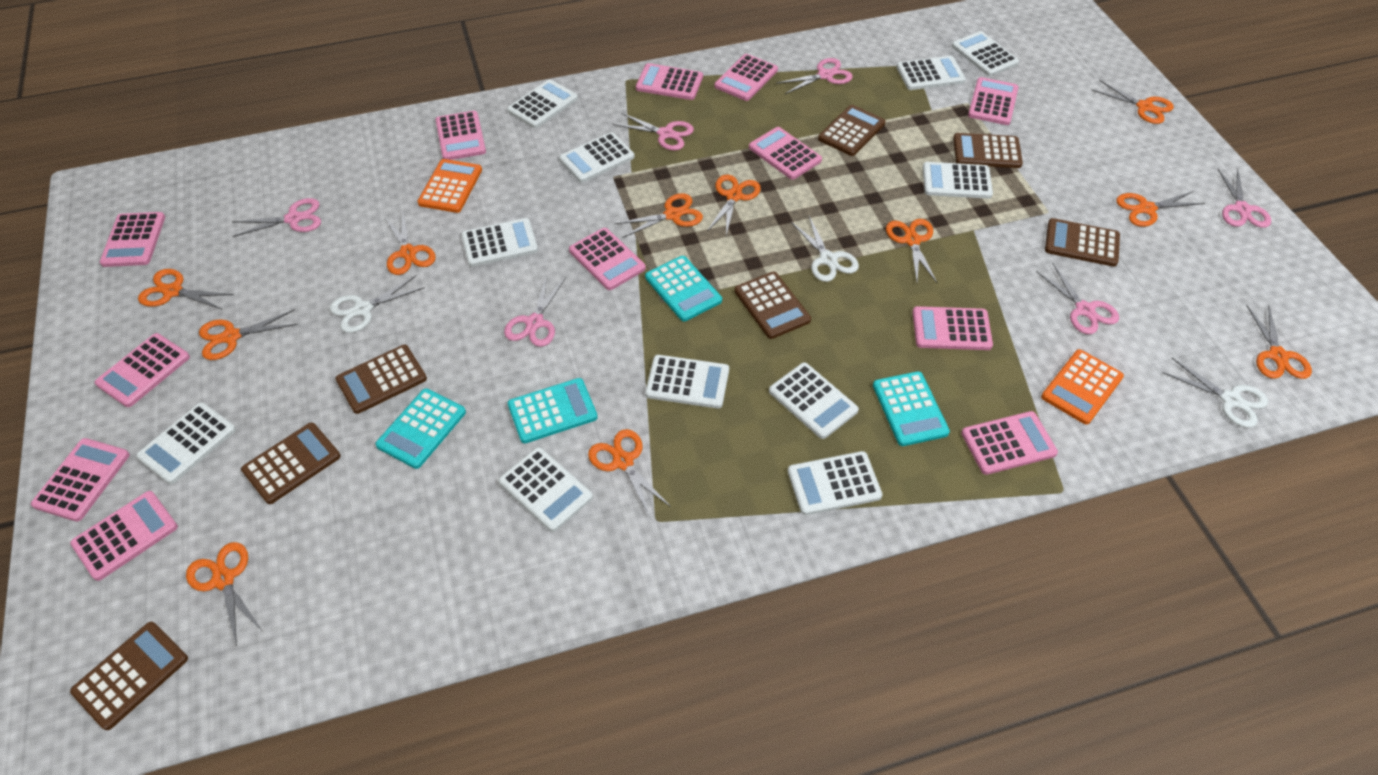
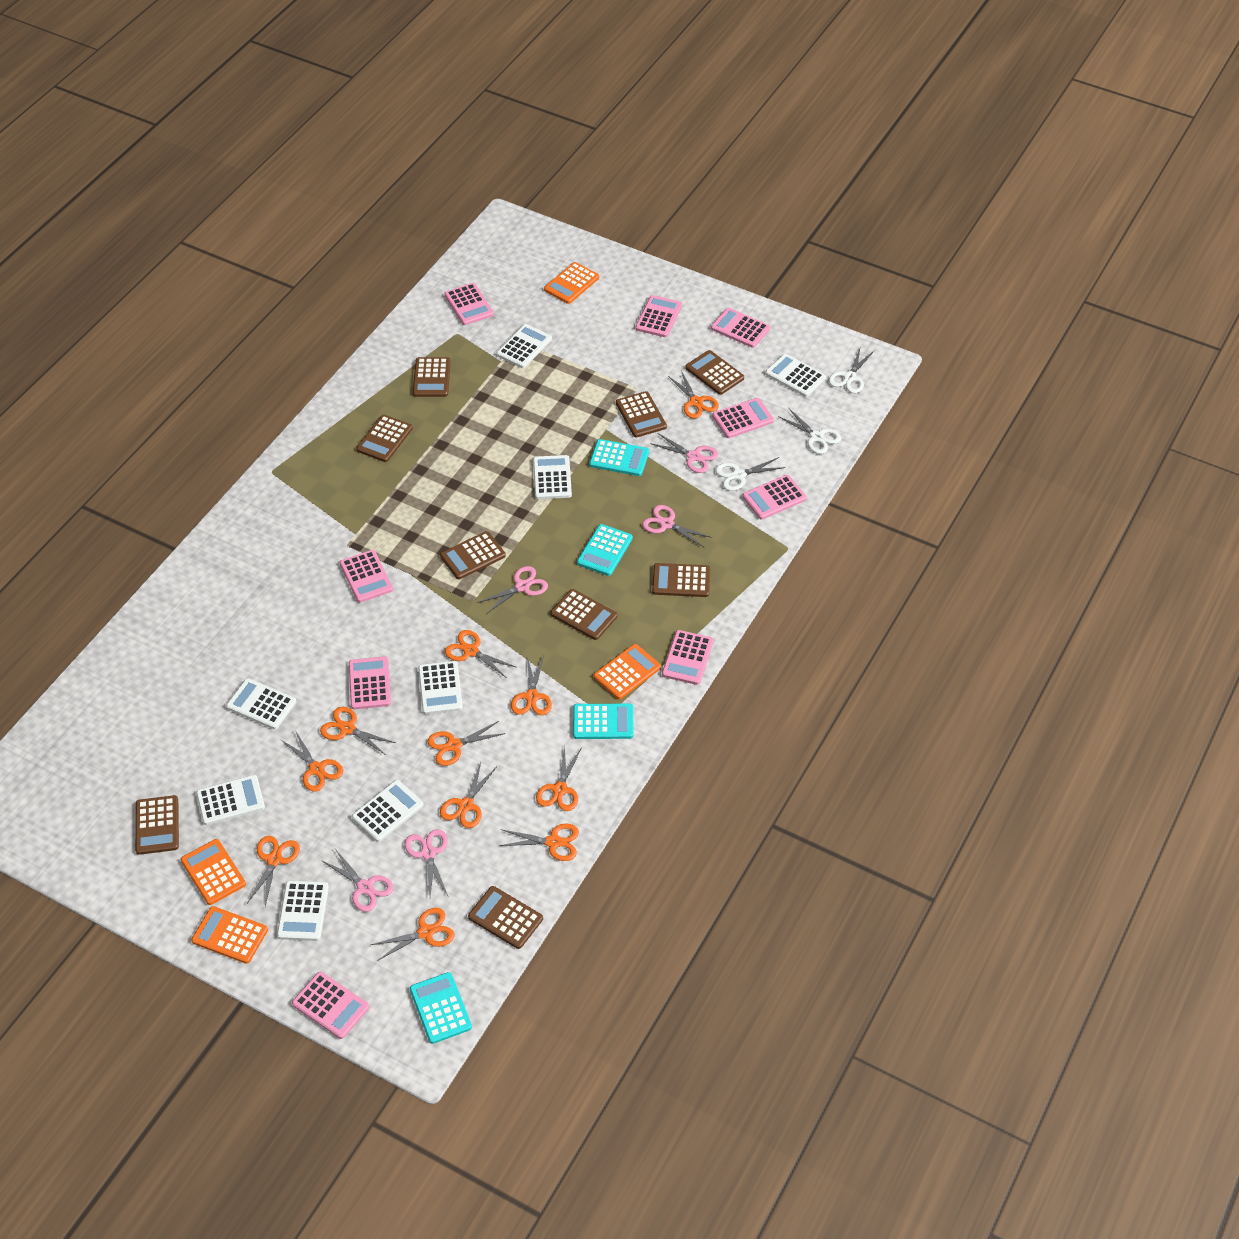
brown calculator: 7 -> 9
orange calculator: 2 -> 4
pink calculator: 12 -> 9
pink scissors: 6 -> 5
white calculator: 11 -> 8

